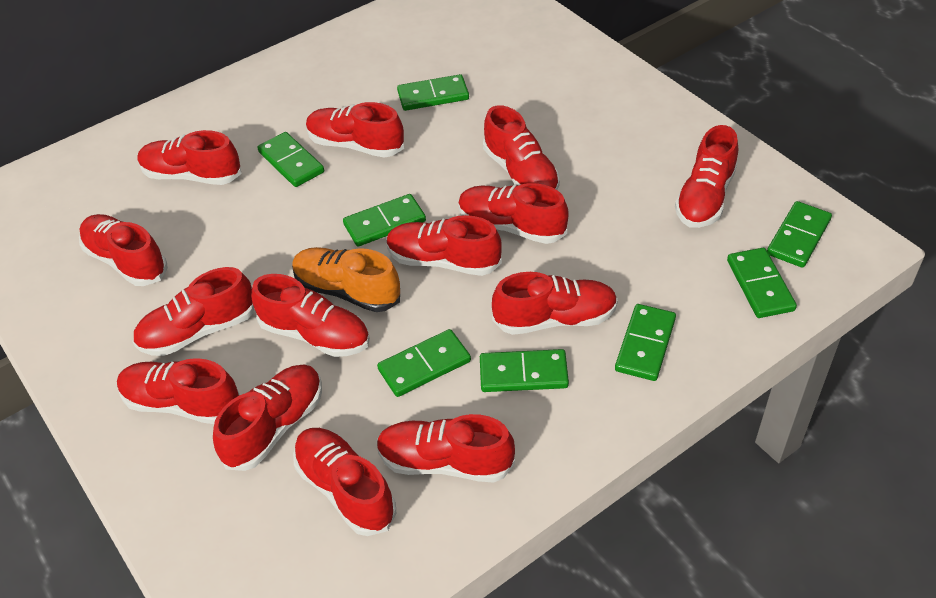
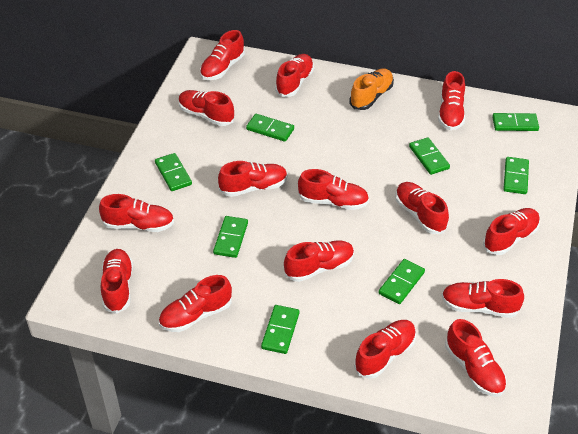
red shoe: 14 -> 15

